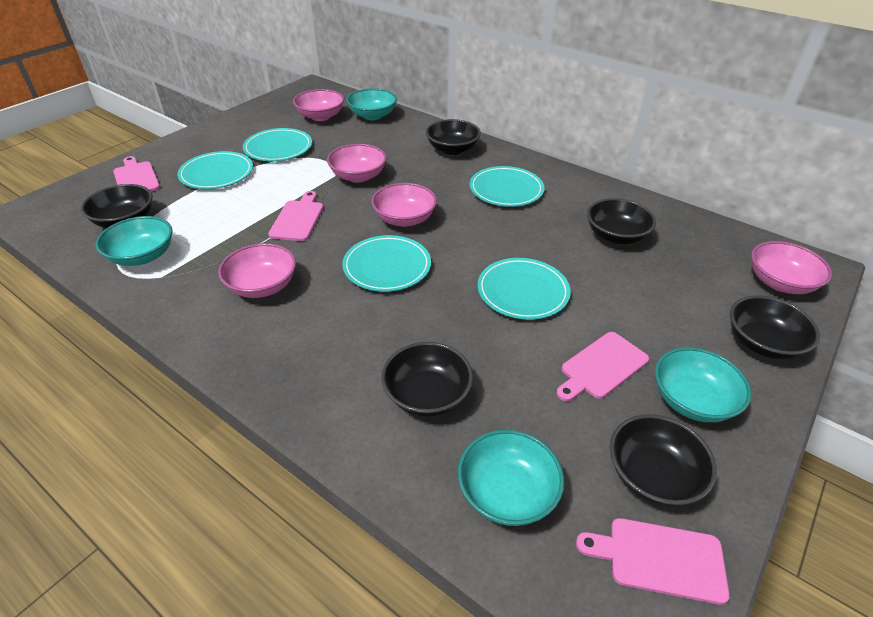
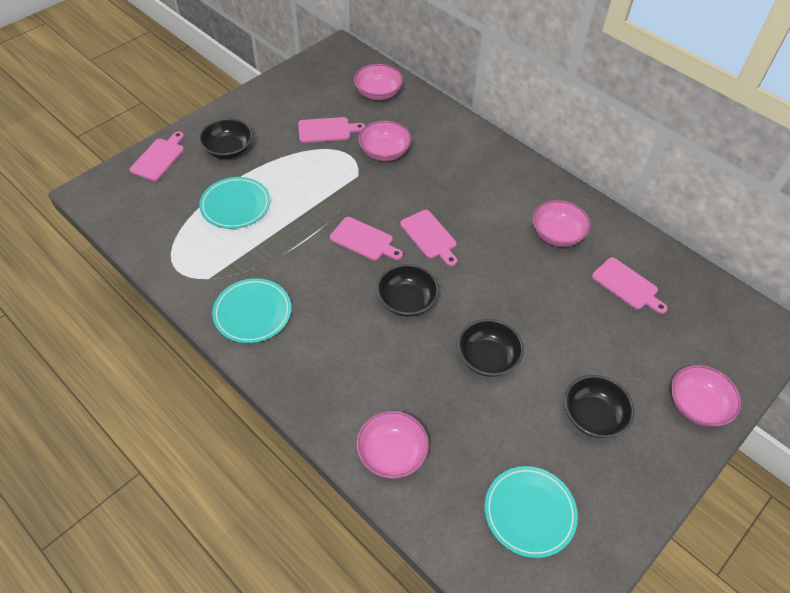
black bowl: 6 -> 4
pink cutting board: 4 -> 5
turquoise bowl: 4 -> 0
turquoise plate: 5 -> 3

